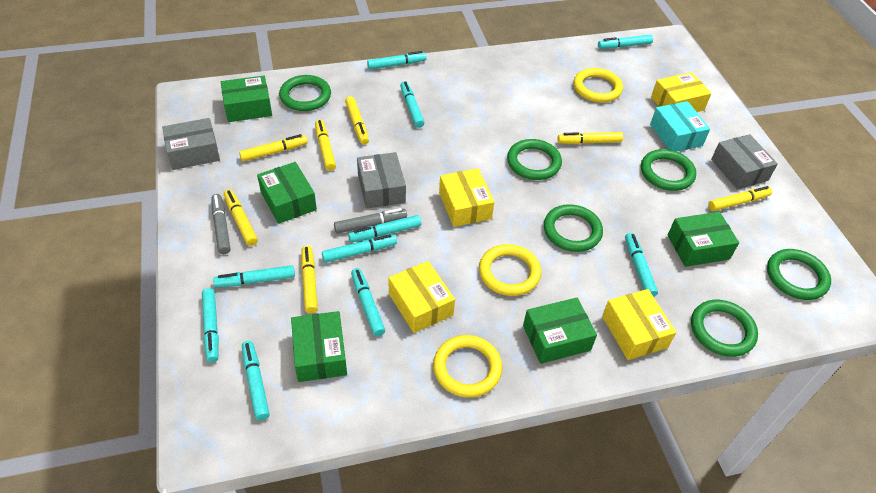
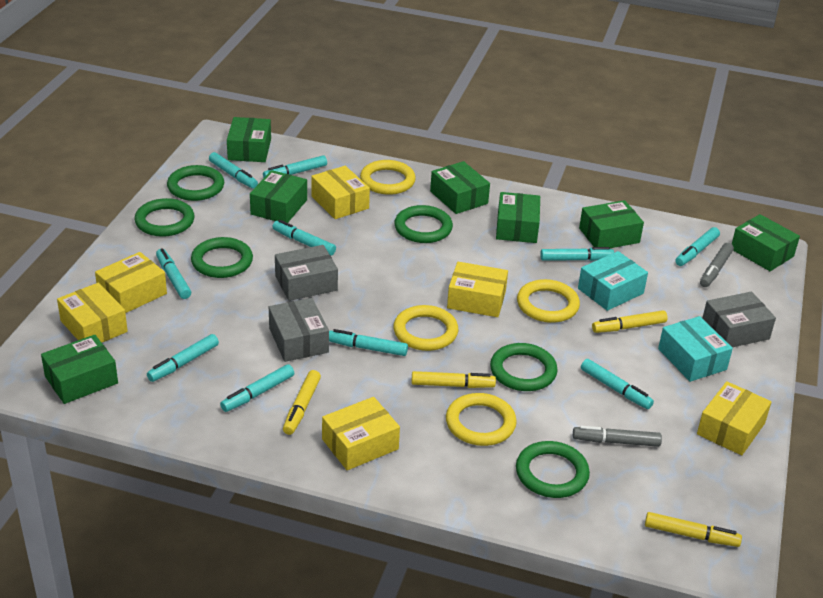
green box: 5 -> 7
turquoise box: 1 -> 2
yellow box: 4 -> 6
yellow marker: 7 -> 4
yellow ring: 3 -> 4

